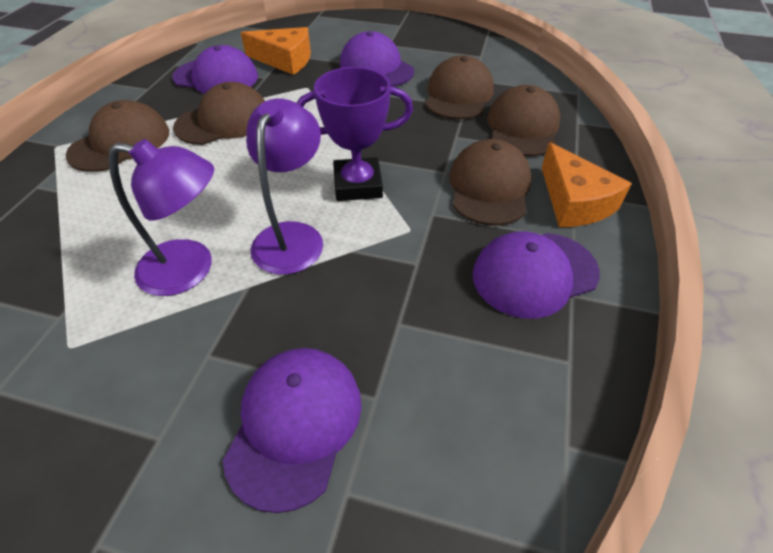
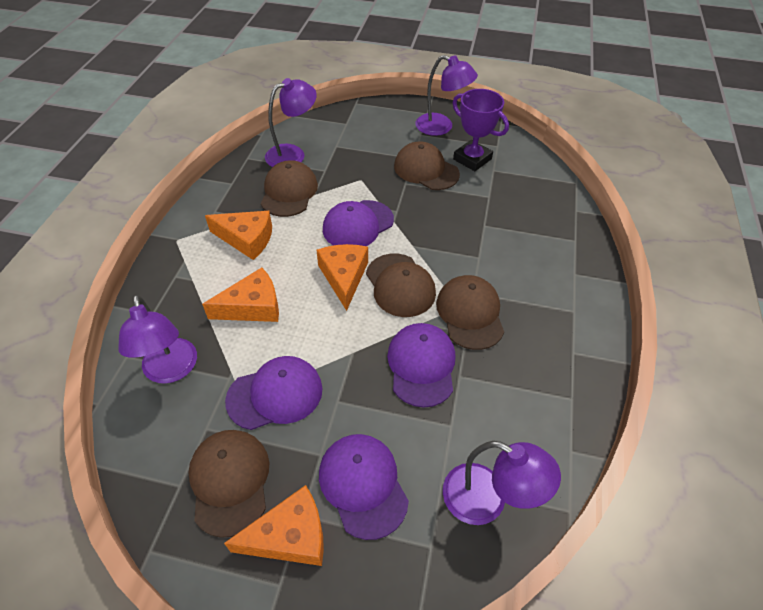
orange cheese: 2 -> 4
purple lamp: 2 -> 4

